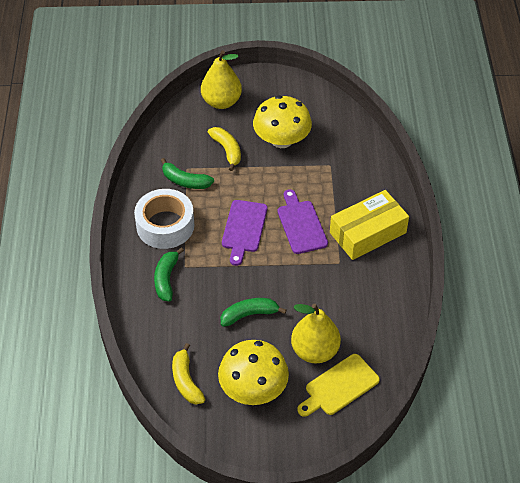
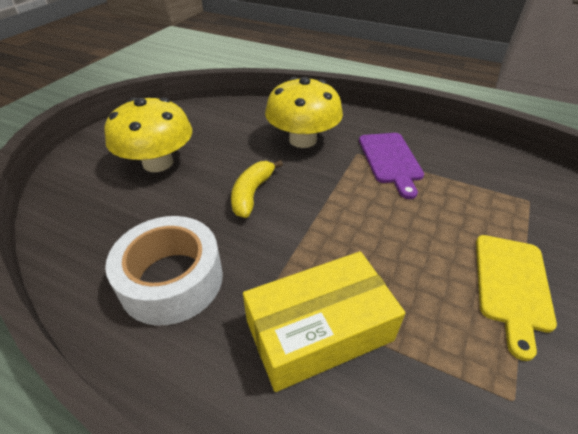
green banana: 3 -> 0
purple cutting board: 2 -> 1
yellow banana: 2 -> 1
yellow pear: 2 -> 0

